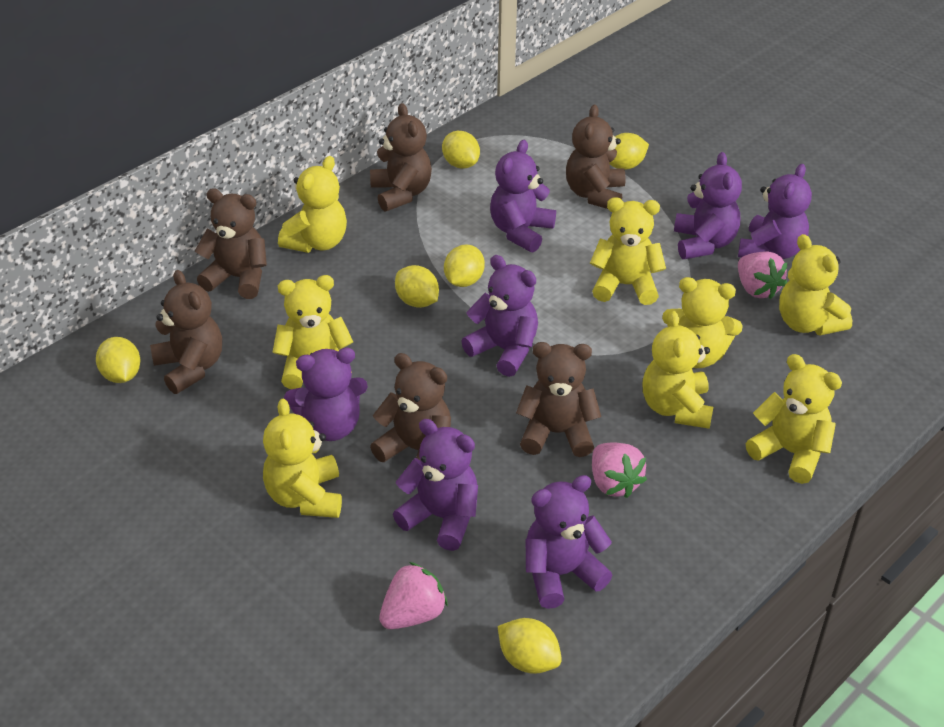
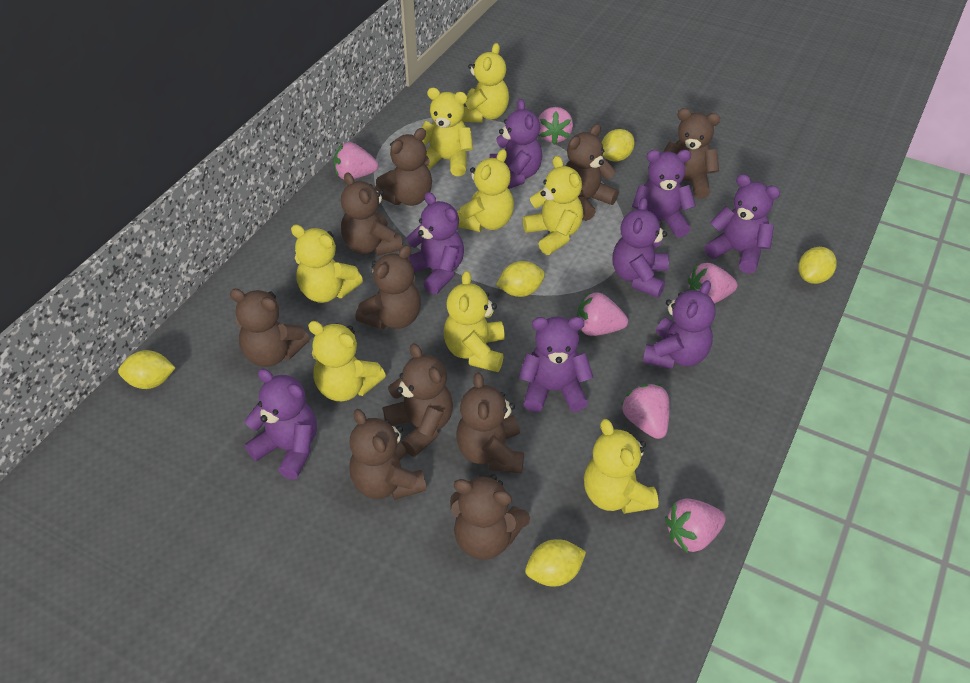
brown teddy bear: 6 -> 10
pink strawberry: 3 -> 6
purple teddy bear: 7 -> 8
yellow lemon: 6 -> 5

